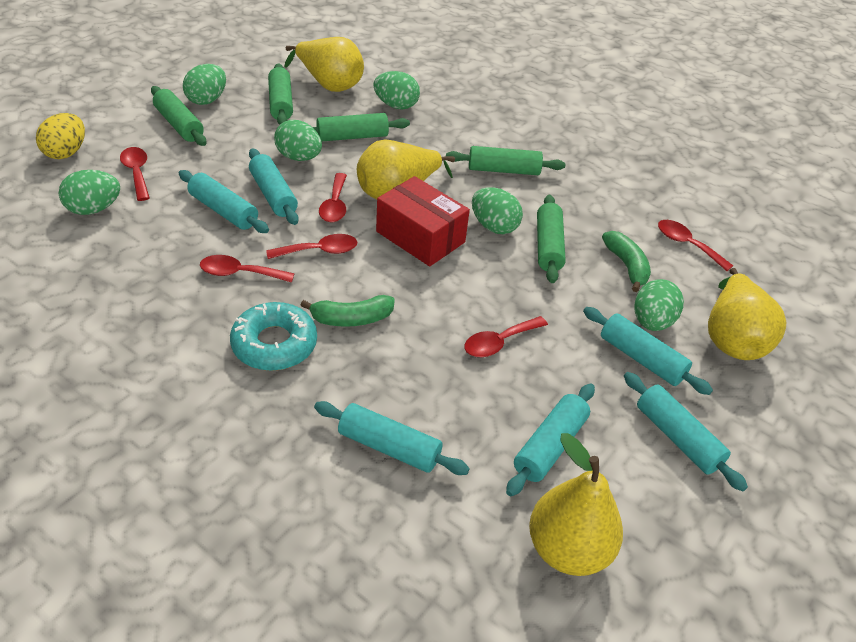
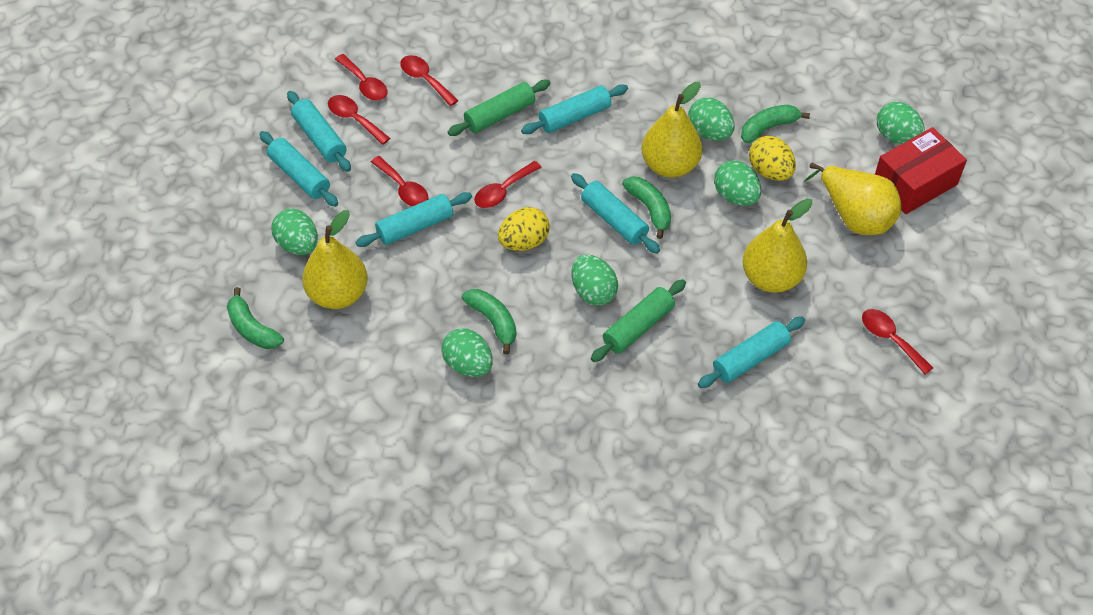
green banana: 2 -> 4
green rolling pin: 5 -> 2
turquoise donut: 1 -> 0
yellow egg: 1 -> 2

